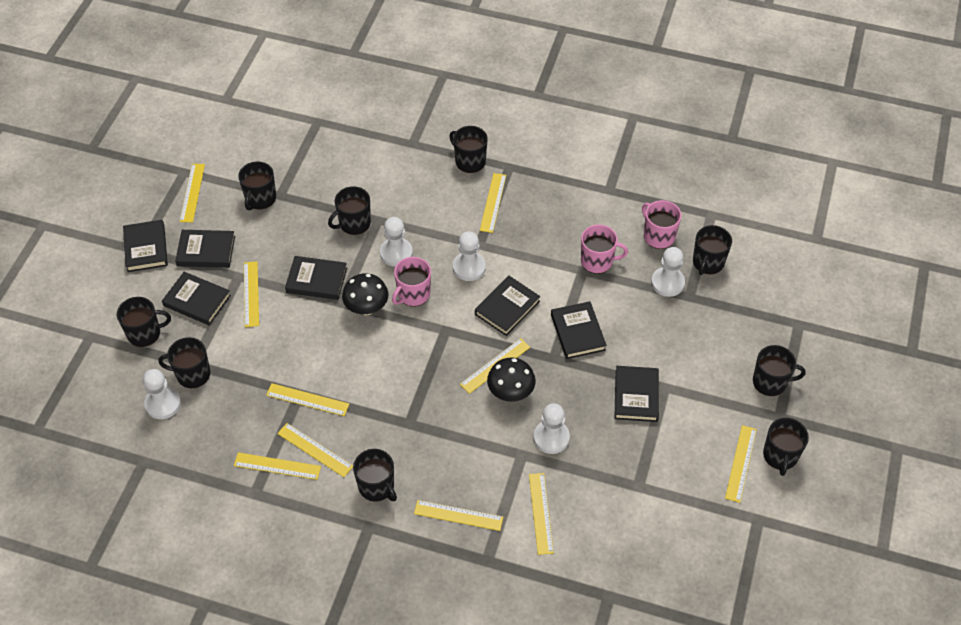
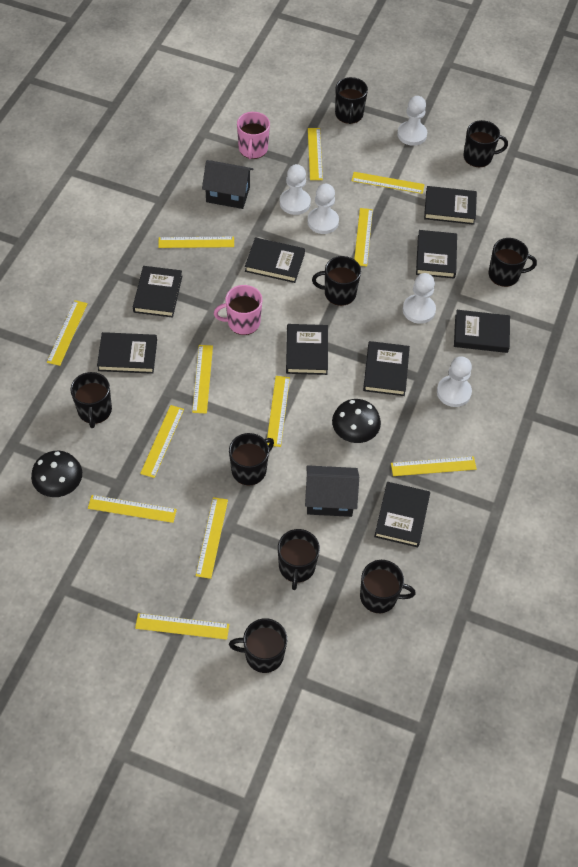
black book: 7 -> 9
black house: 0 -> 2
pink mug: 3 -> 2
yellow ruler: 10 -> 12

